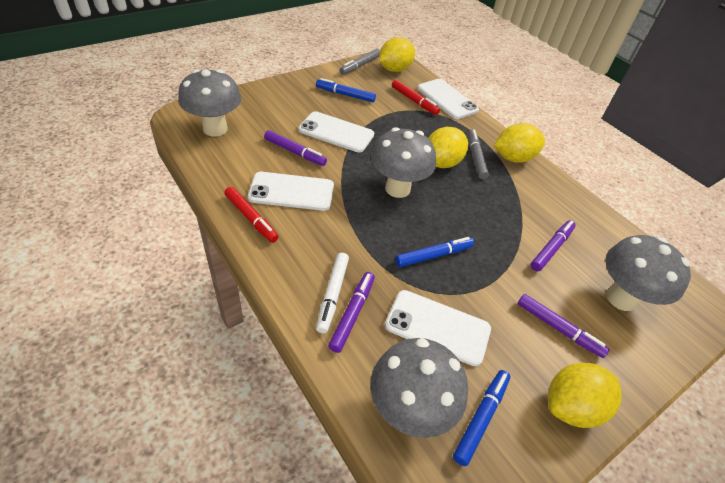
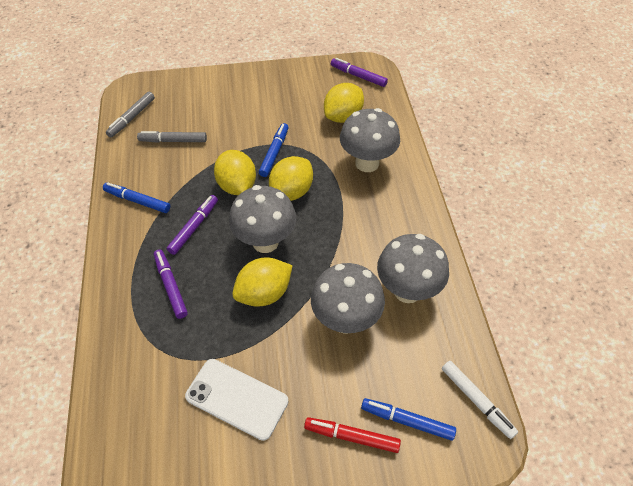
purple marker: 4 -> 3
red marker: 2 -> 1
white phone: 4 -> 1

